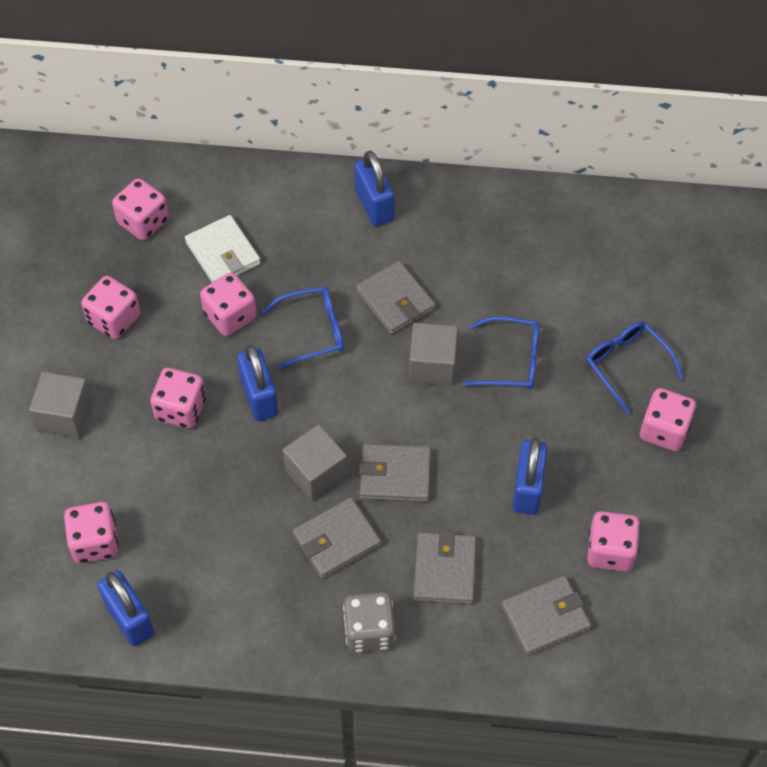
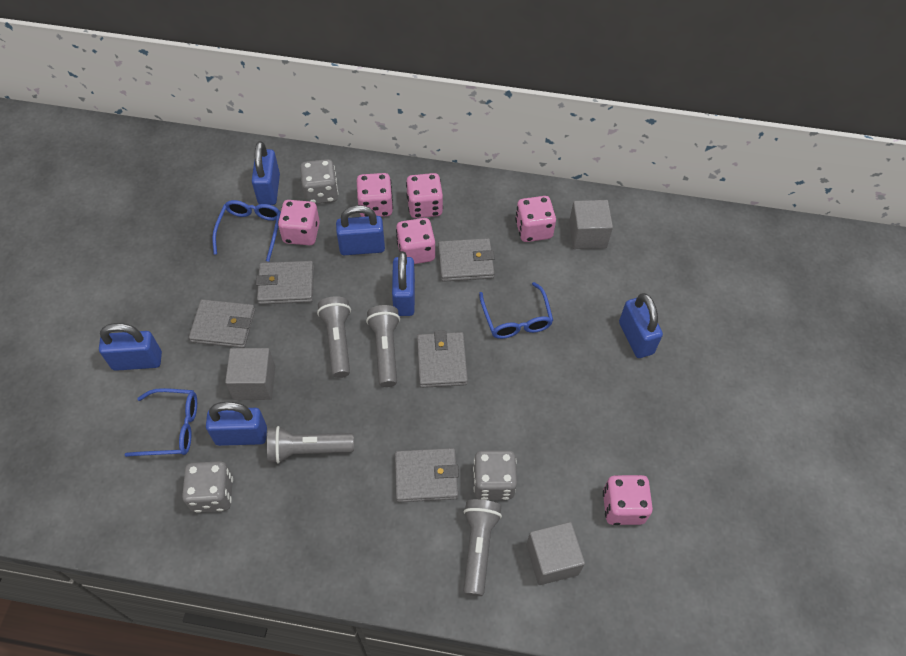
blue padlock: 4 -> 6
grey dice: 1 -> 3
grey flashlight: 0 -> 4
pink dice: 7 -> 6
white wallet: 1 -> 0

